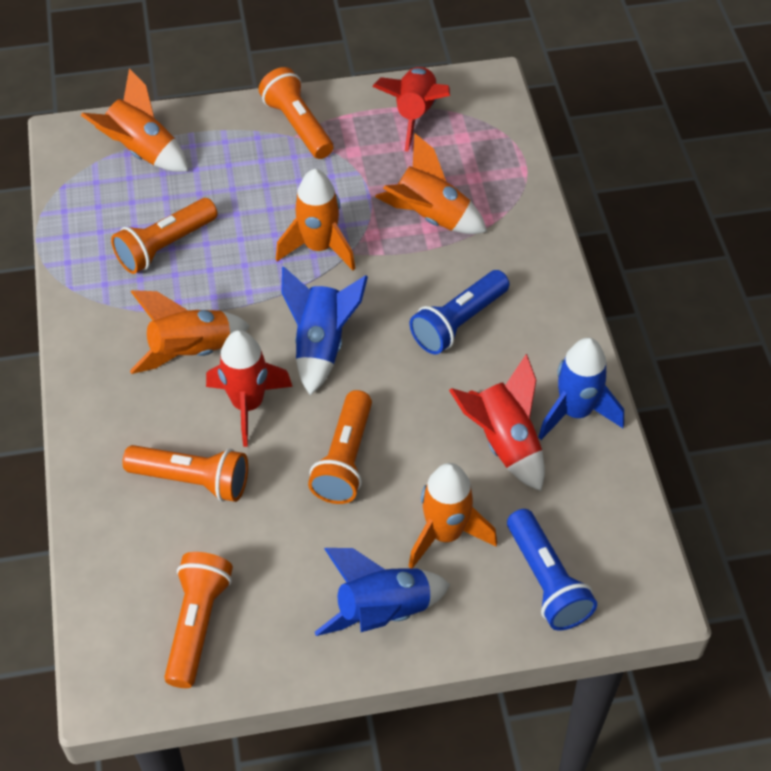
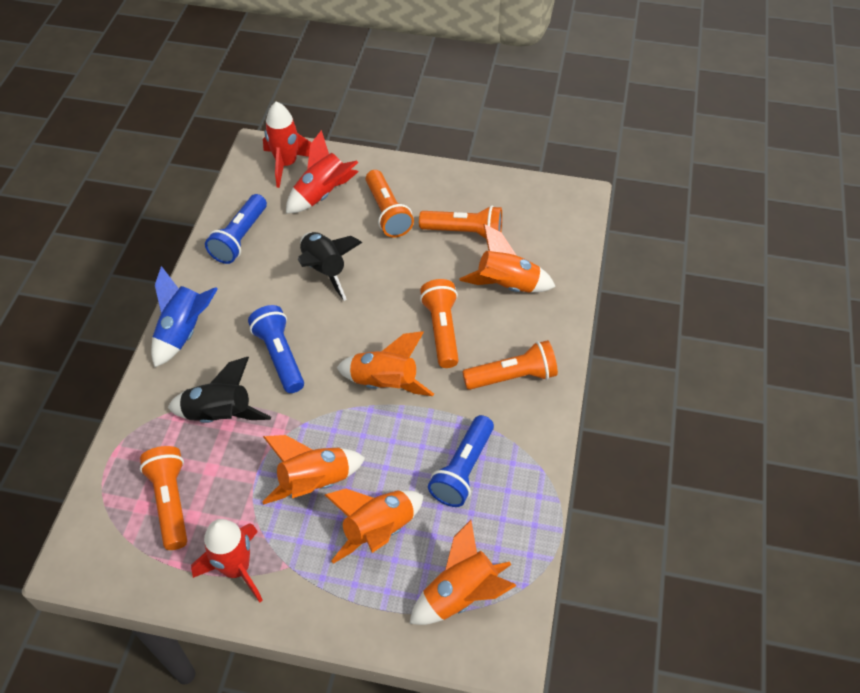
black rocket: 0 -> 2
blue flashlight: 2 -> 3
blue rocket: 3 -> 1

